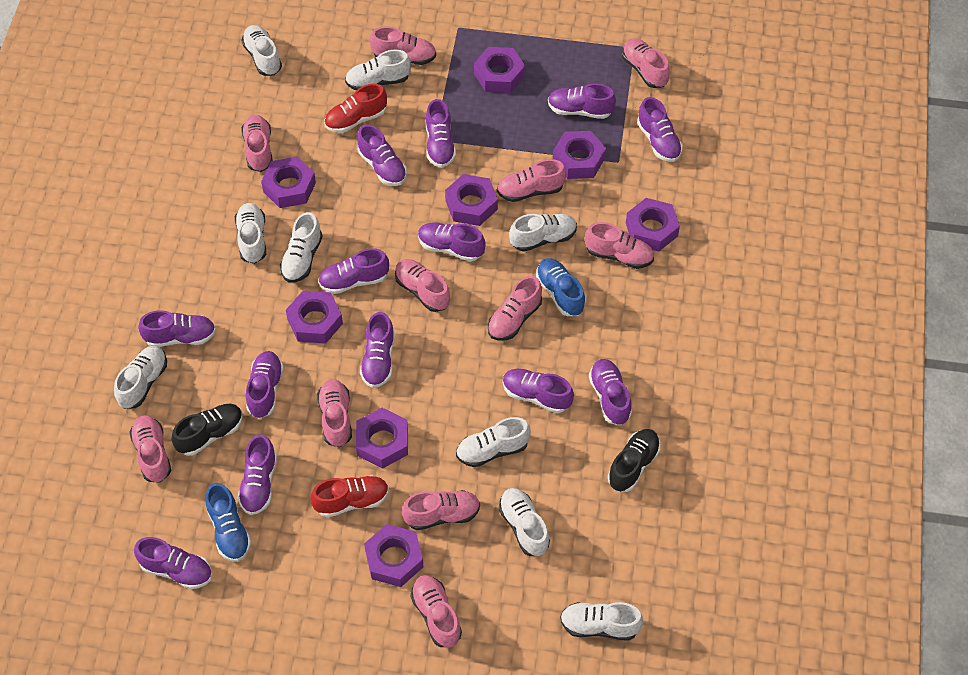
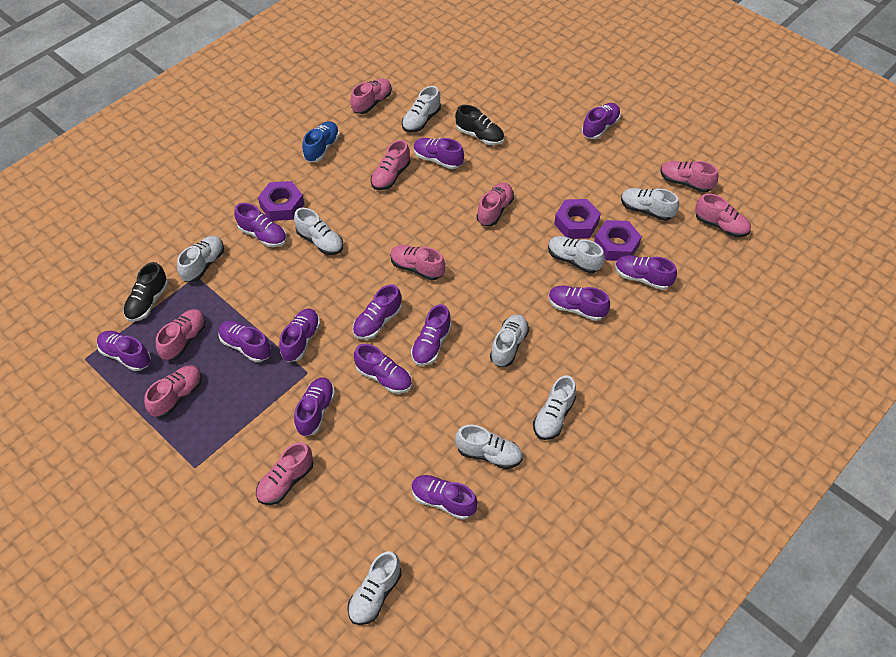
blue shoe: 2 -> 1
pink shoe: 11 -> 9
purple nut: 8 -> 3
red shoe: 2 -> 0

